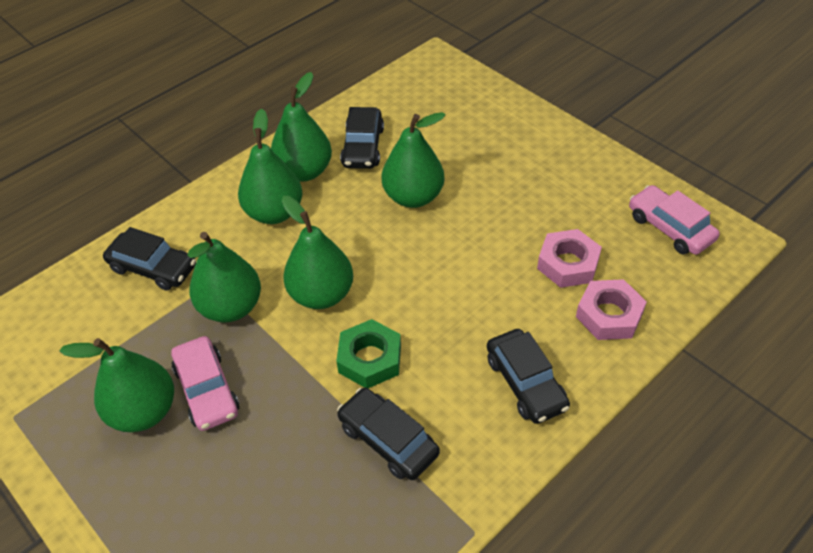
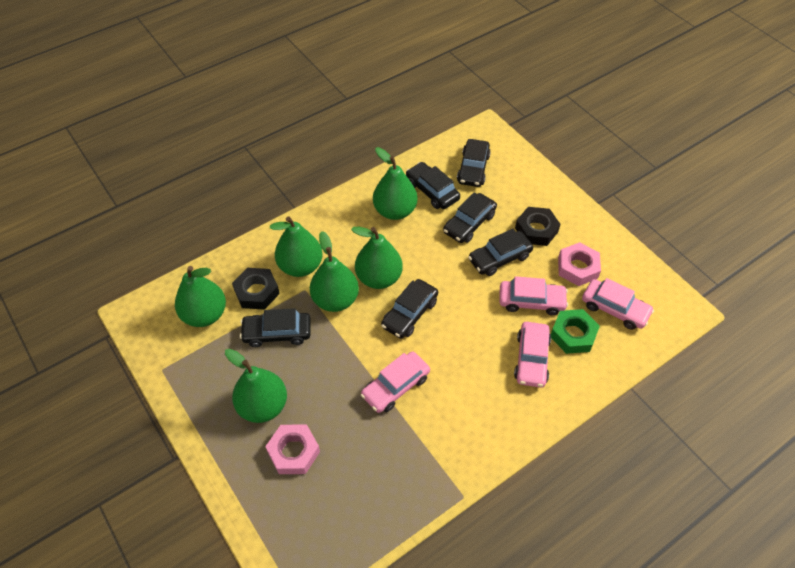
black car: 4 -> 6
black nut: 0 -> 2
pink car: 2 -> 4

